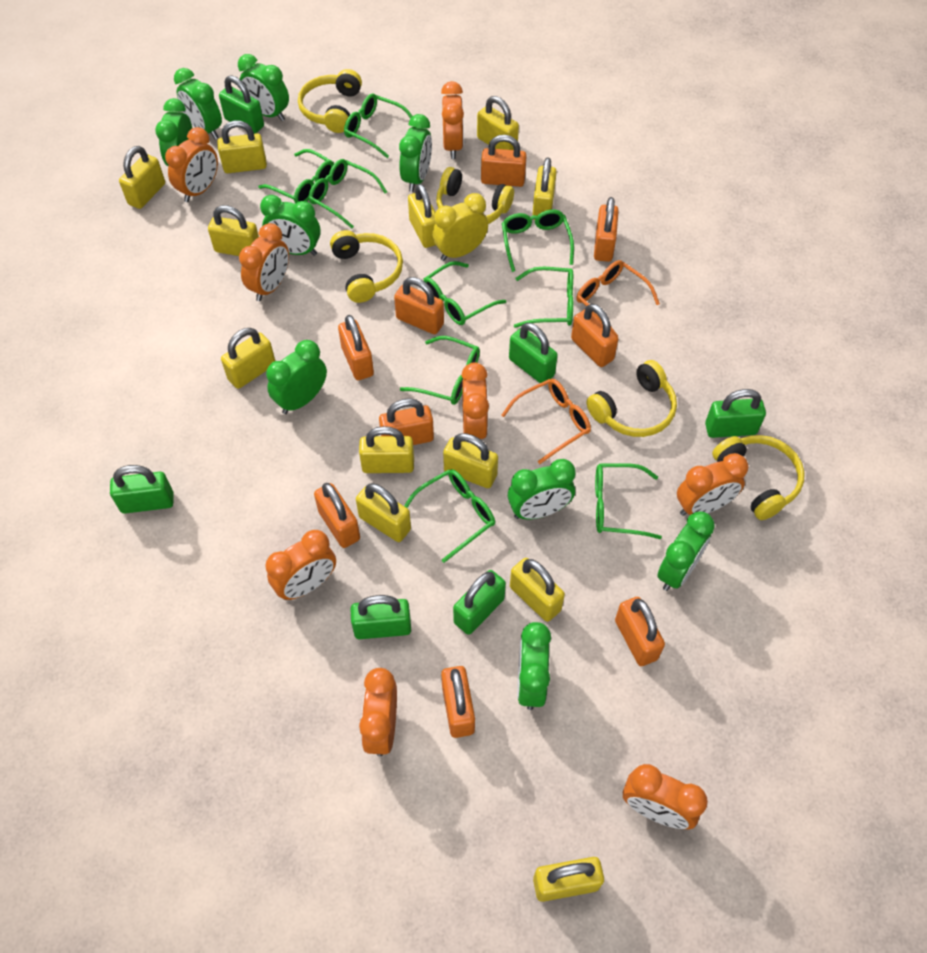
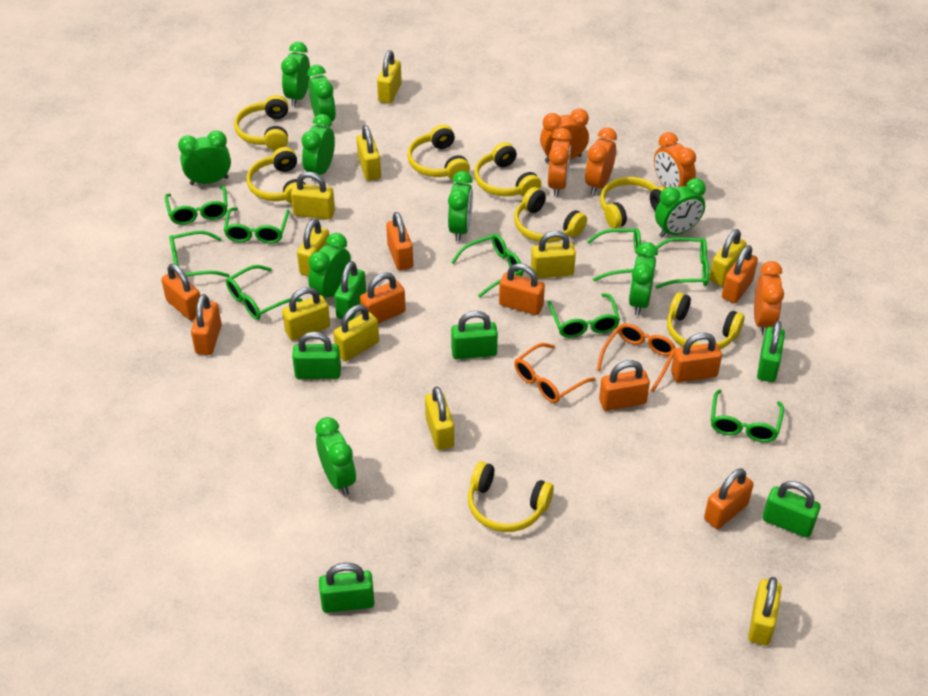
orange clock: 8 -> 5
yellow clock: 1 -> 0
yellow headphones: 5 -> 8
yellow padlock: 12 -> 10

